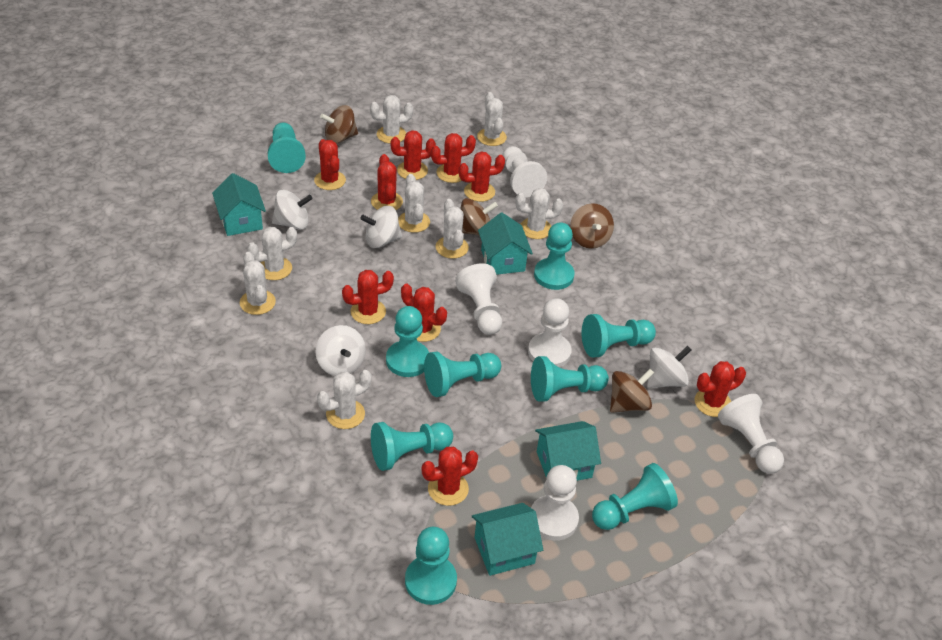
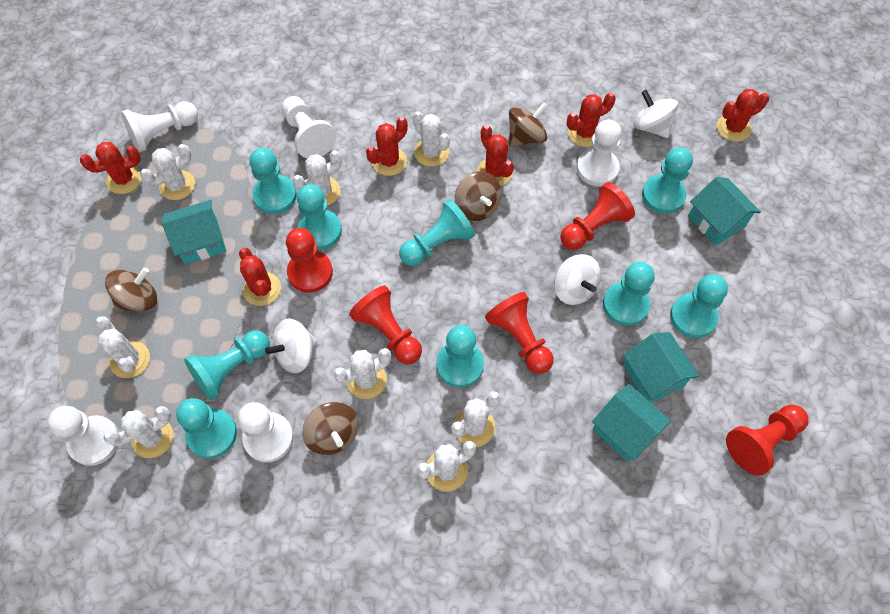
red cactus: 9 -> 6
red pawn: 0 -> 5
white spinning top: 4 -> 3

